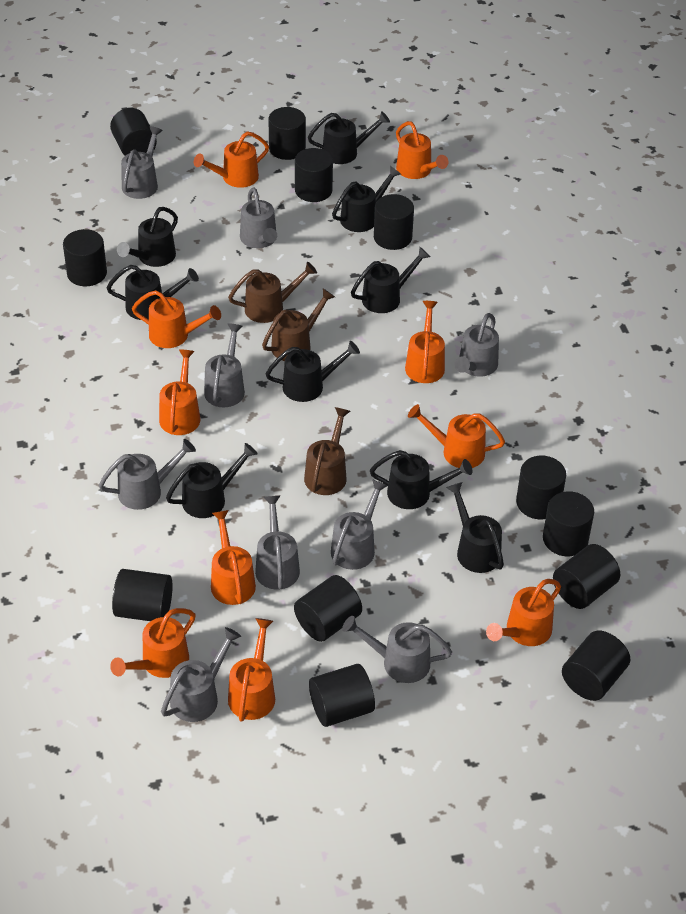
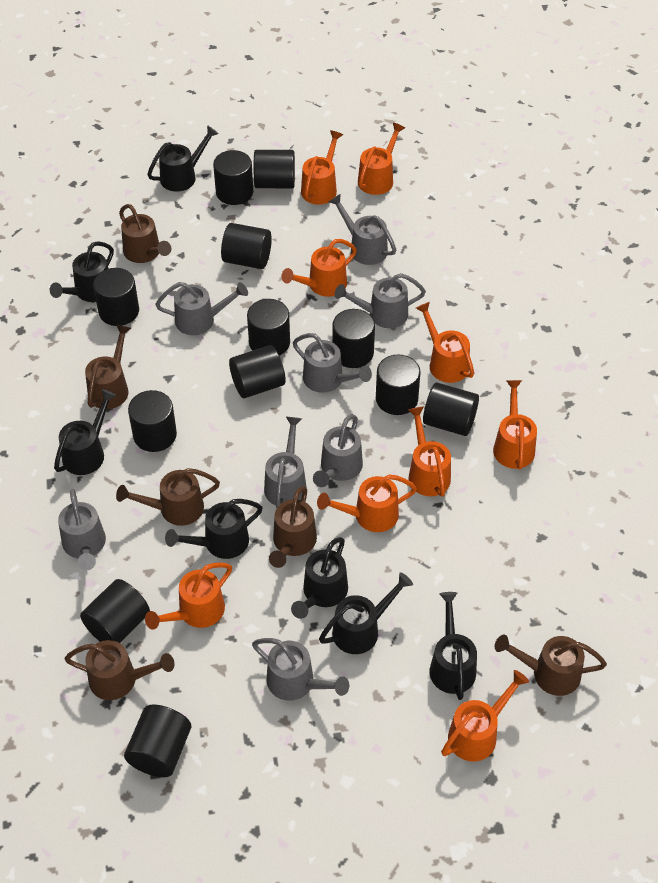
black watering can: 9 -> 7
brown watering can: 3 -> 6
grey watering can: 9 -> 8
orange watering can: 10 -> 9

